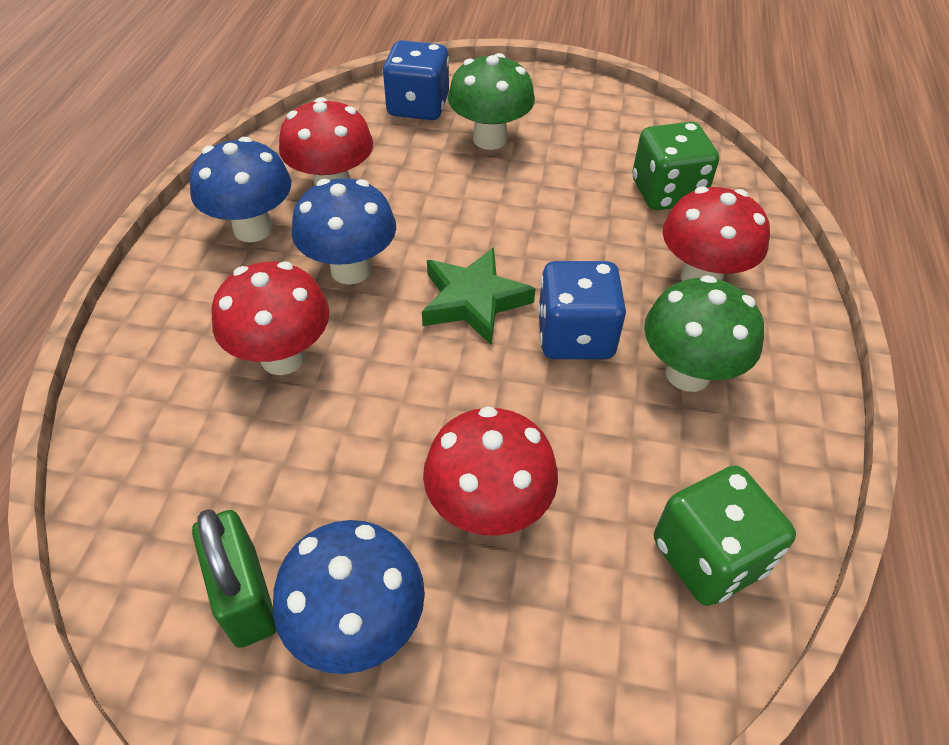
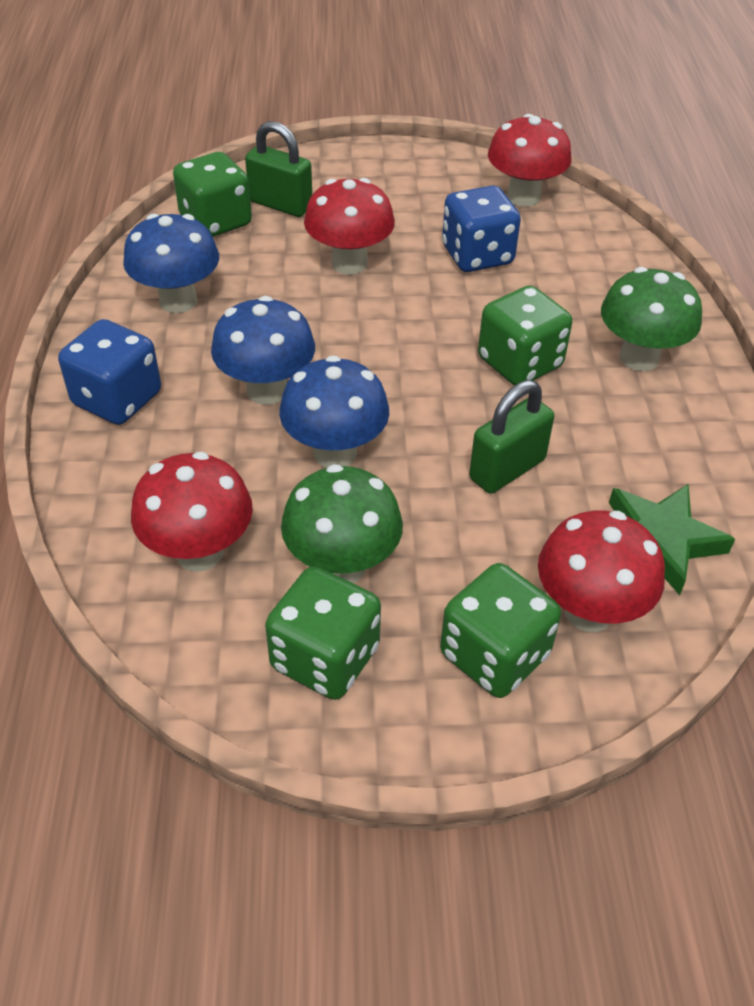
green dice: 2 -> 4
green padlock: 1 -> 2

